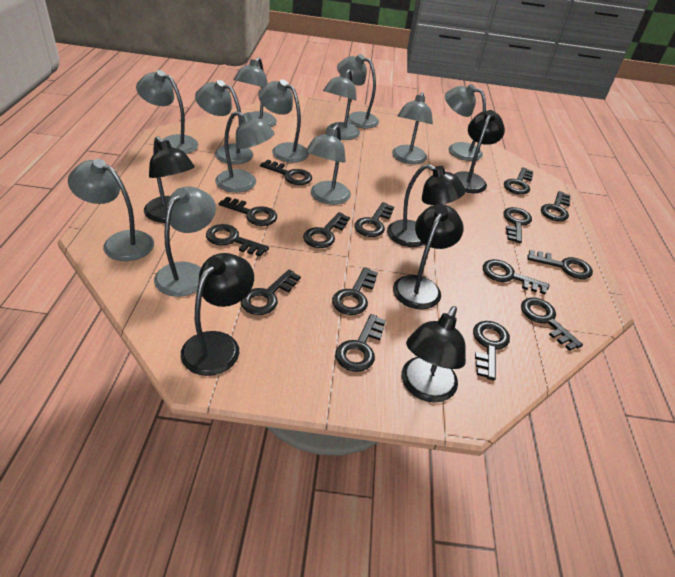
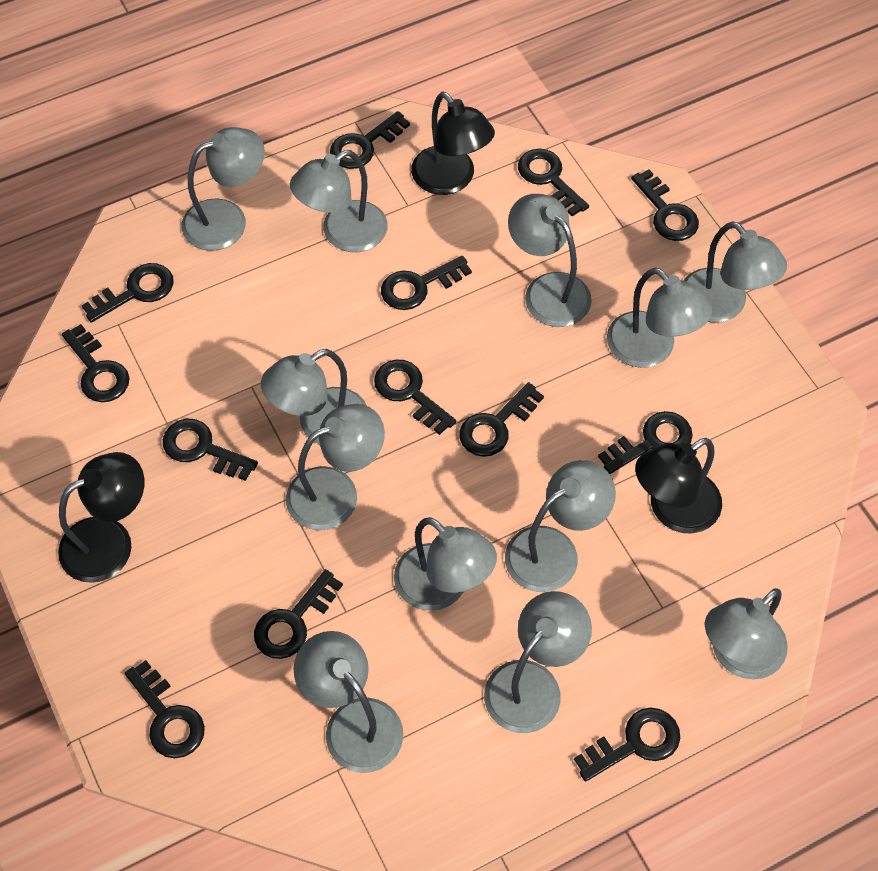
black key: 15 -> 13
black lamp: 6 -> 3

